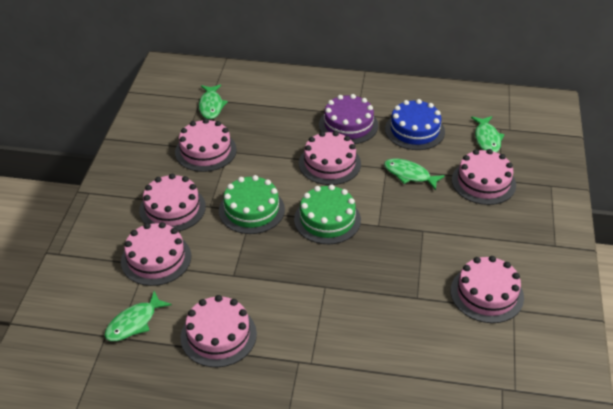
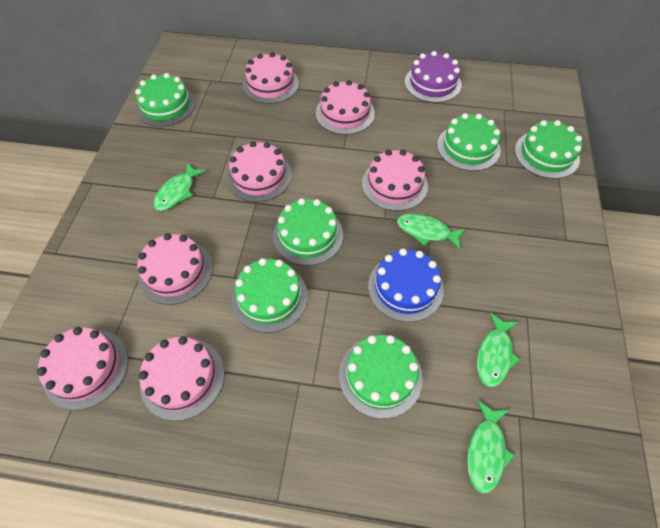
green cake: 2 -> 6

